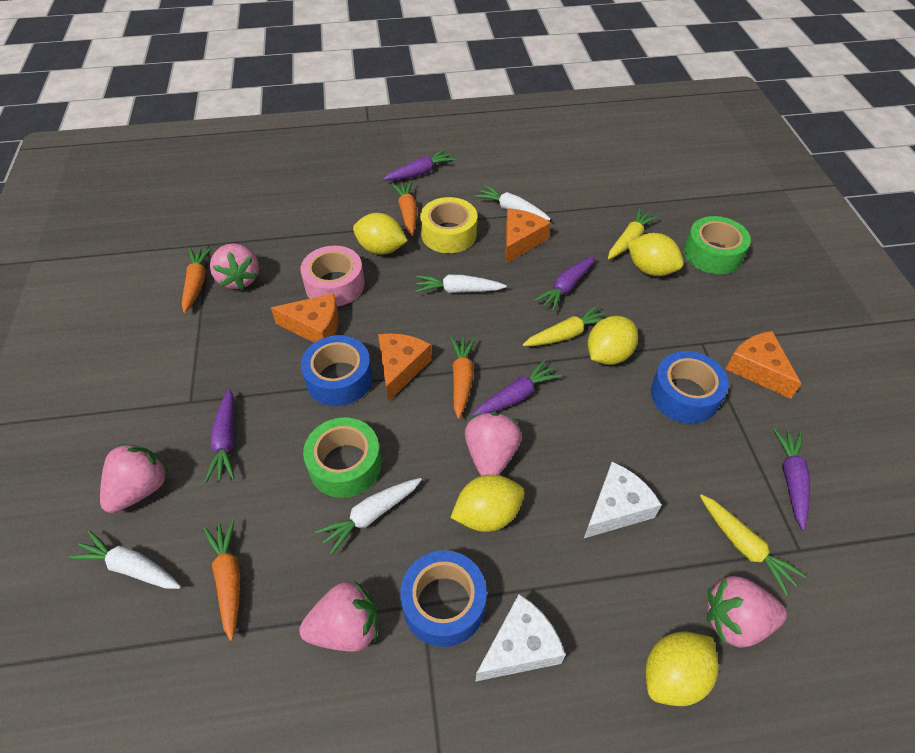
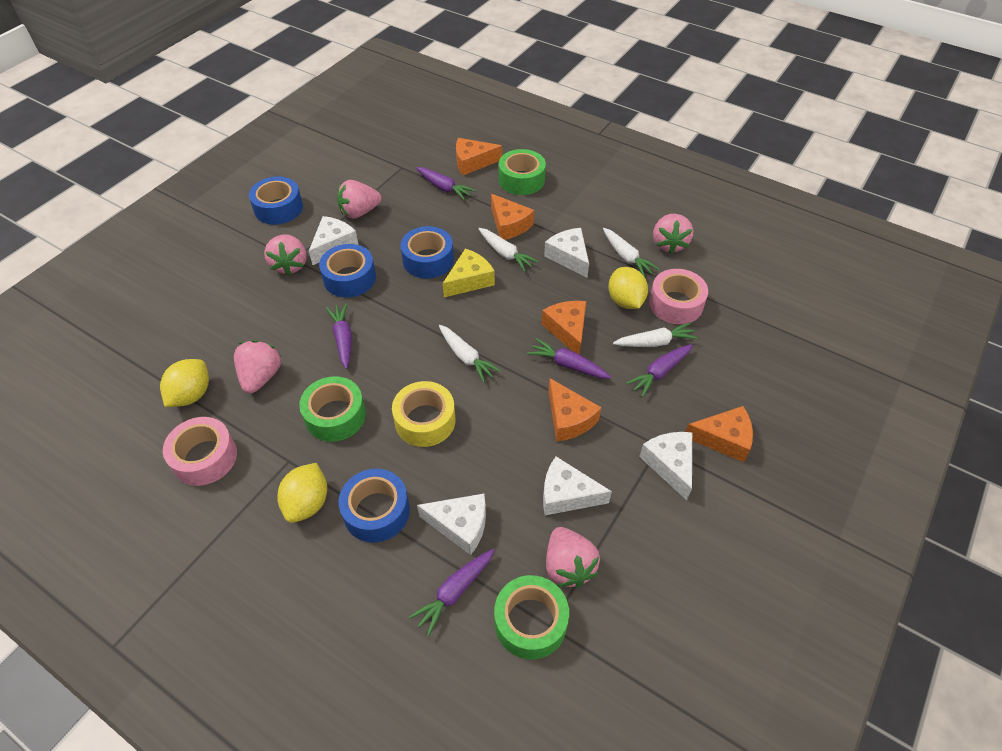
blue tape: 3 -> 4
green tape: 2 -> 3
orange carrot: 4 -> 0
orange cheese: 4 -> 5
pink tape: 1 -> 2
white cheese: 2 -> 5
yellow carrot: 3 -> 0
yellow cheese: 0 -> 1
yellow lemon: 5 -> 3

